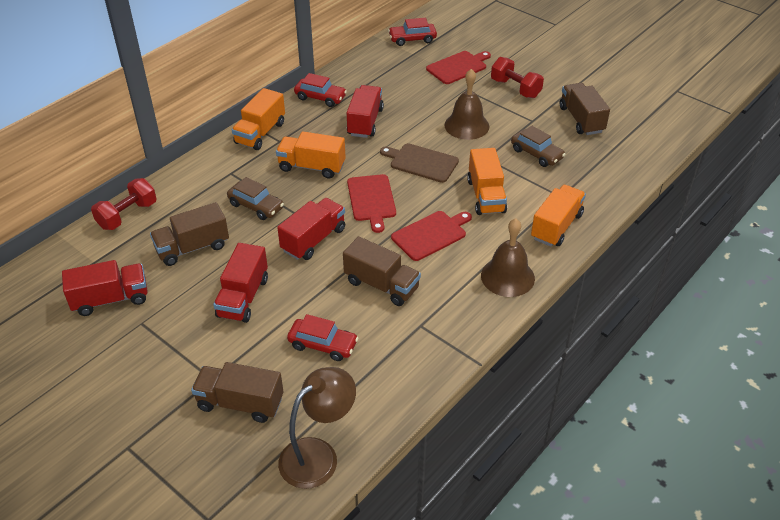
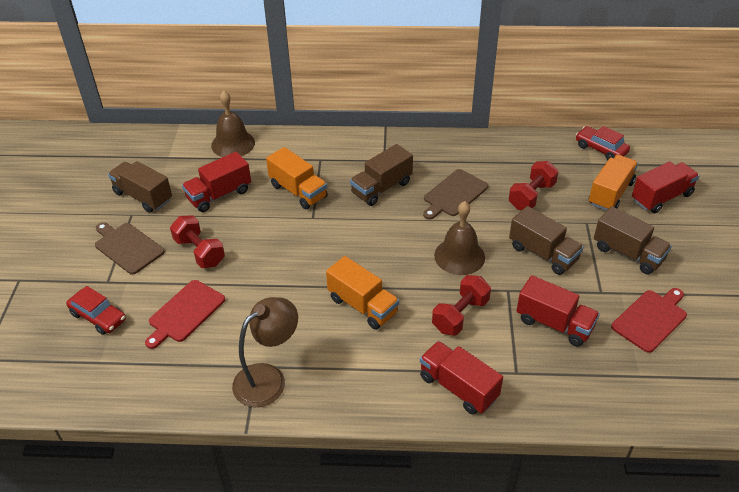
brown car: 2 -> 0
brown cutting board: 1 -> 2
orange truck: 4 -> 3
red car: 3 -> 2
red cutting board: 3 -> 2
red dumbbell: 2 -> 3

